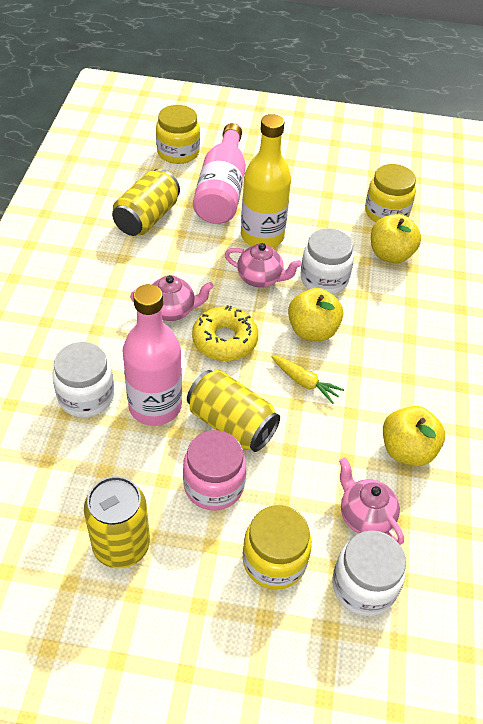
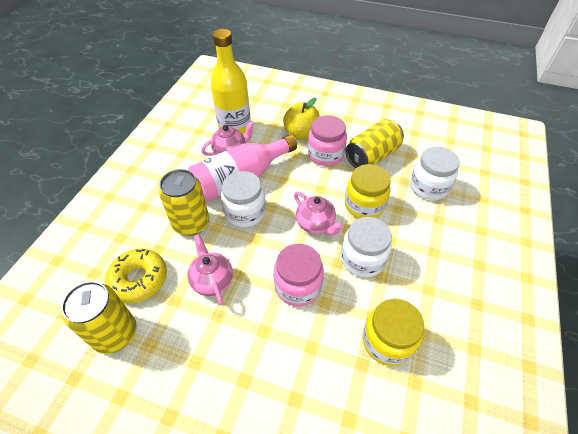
pink bottle: 2 -> 1
pink jar: 1 -> 2
yellow apple: 3 -> 1
yellow carrot: 1 -> 0
yellow jar: 3 -> 2

